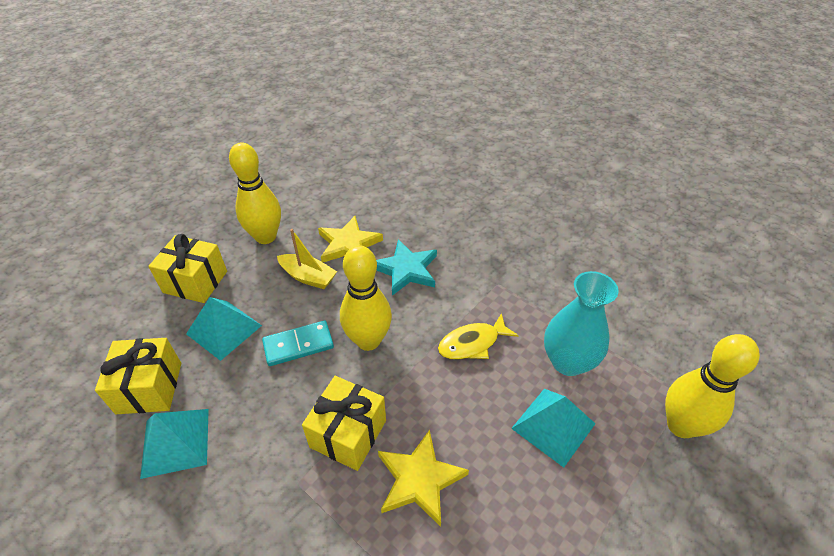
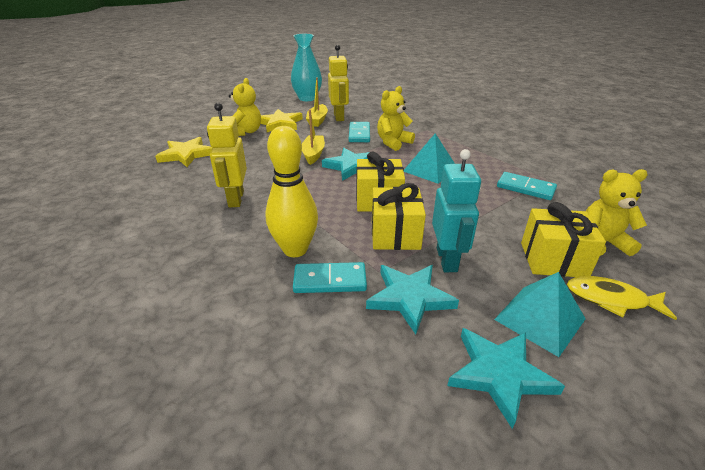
turquoise domino: 1 -> 3
turquoise pyramid: 3 -> 2
turquoise robot: 0 -> 1
turquoise star: 1 -> 3
yellow boat: 1 -> 2
yellow bowling pin: 3 -> 1
yellow robot: 0 -> 2
yellow teddy bear: 0 -> 3

